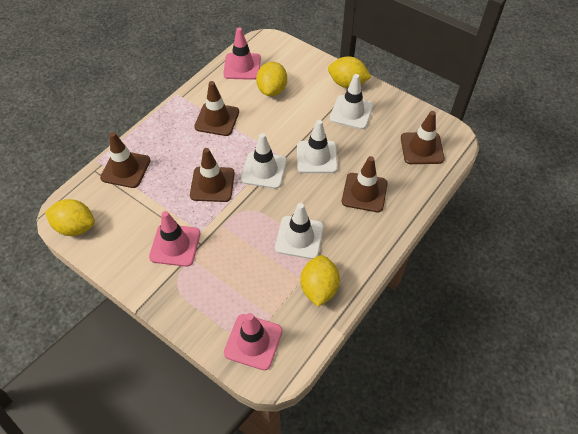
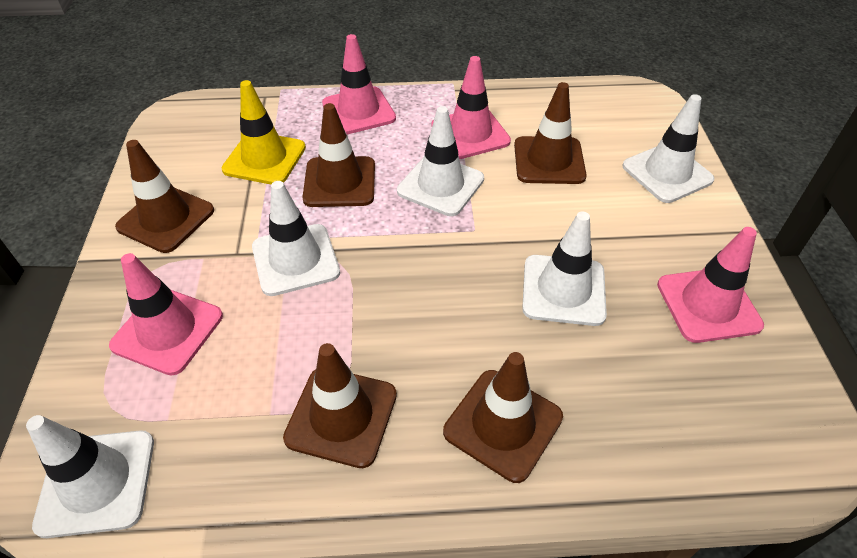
pink traffic cone: 3 -> 4
white traffic cone: 4 -> 5
yellow lemon: 4 -> 0
yellow traffic cone: 0 -> 1

